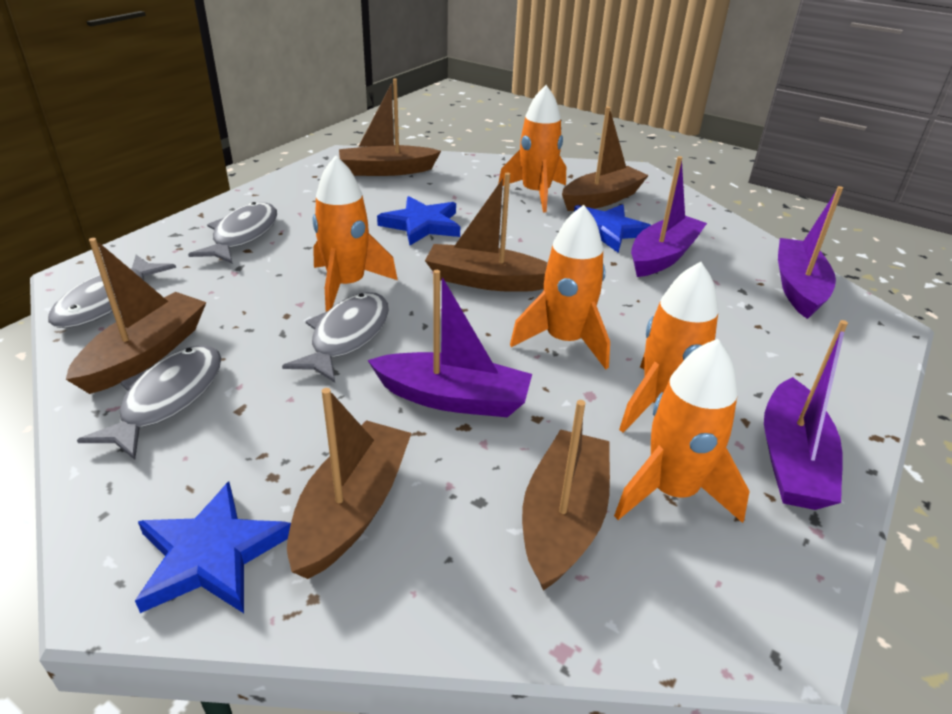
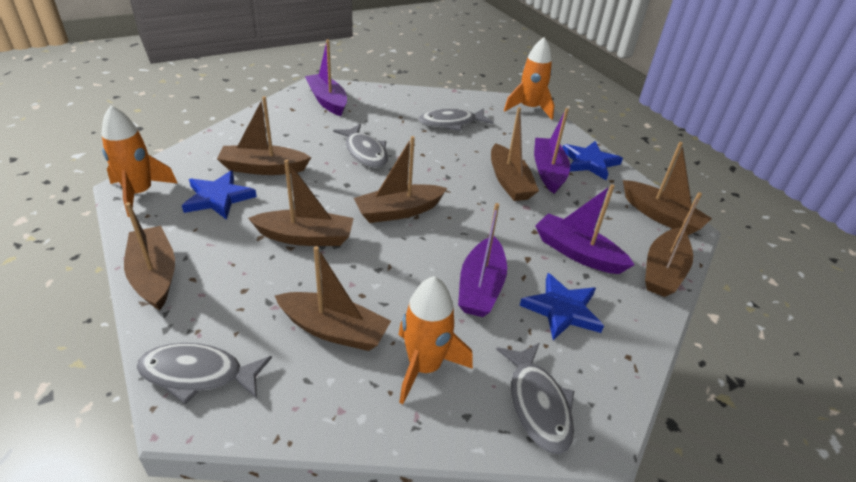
brown boat: 6 -> 8
orange rocket: 5 -> 3

